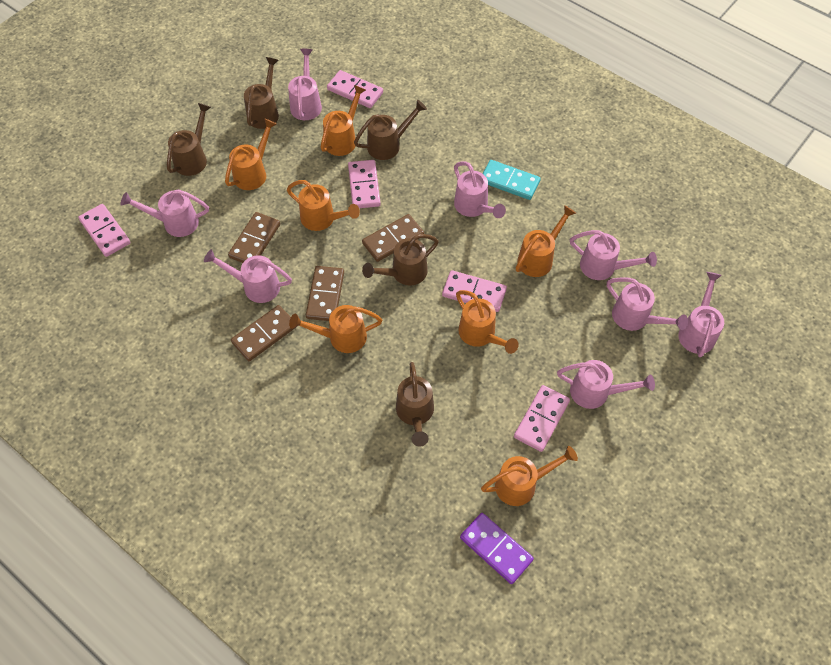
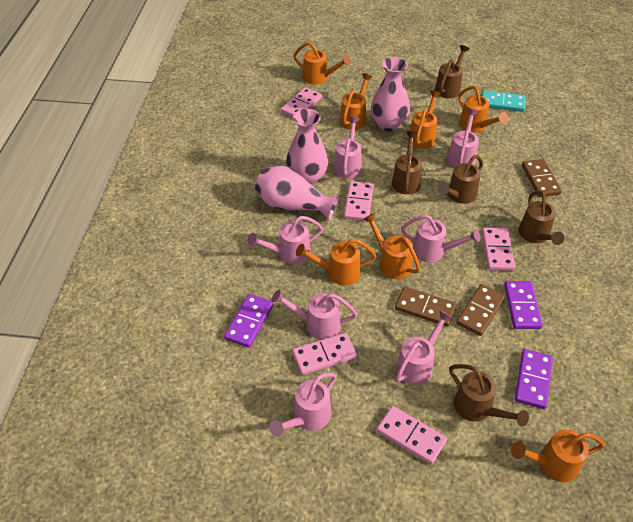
brown domino: 4 -> 3
pink vase: 0 -> 3
pink watering can: 8 -> 7
purple domino: 1 -> 3

